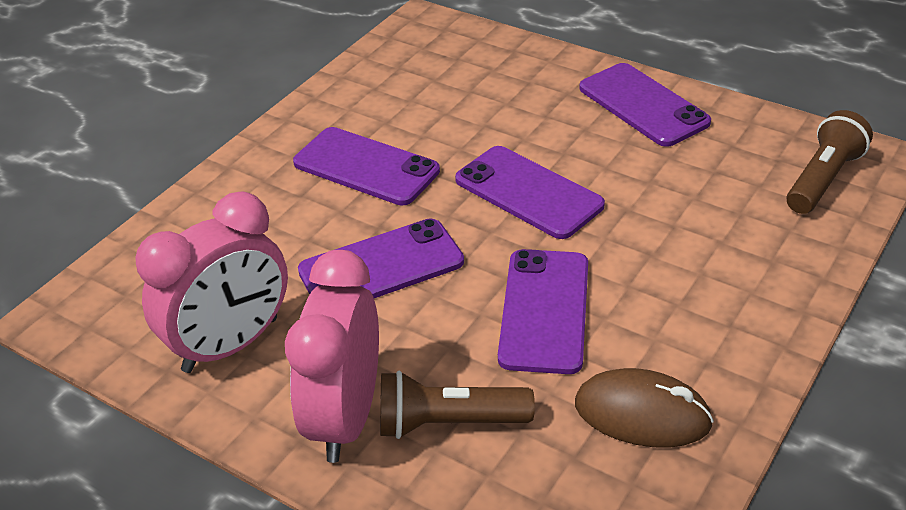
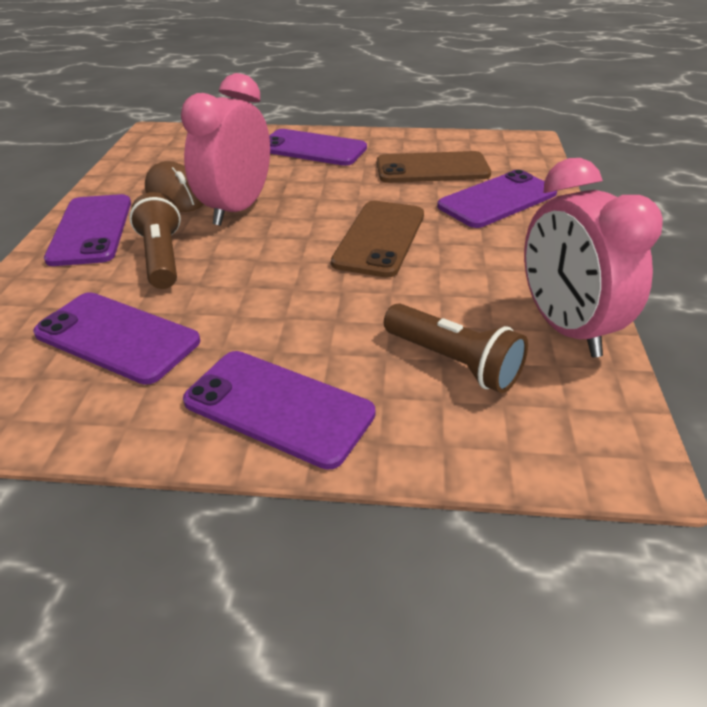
brown phone: 0 -> 2

